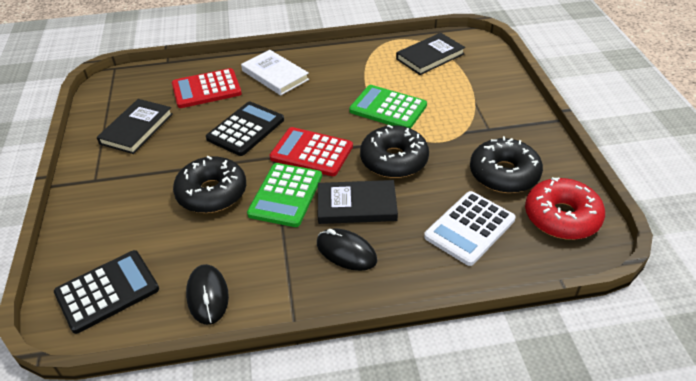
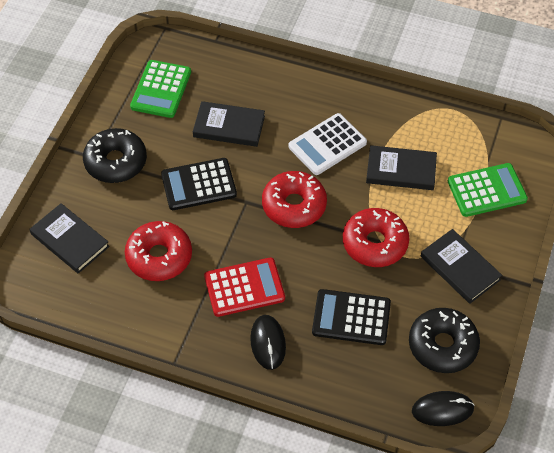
black book: 3 -> 4
black donut: 3 -> 2
red calculator: 2 -> 1
red donut: 1 -> 3
white book: 1 -> 0

